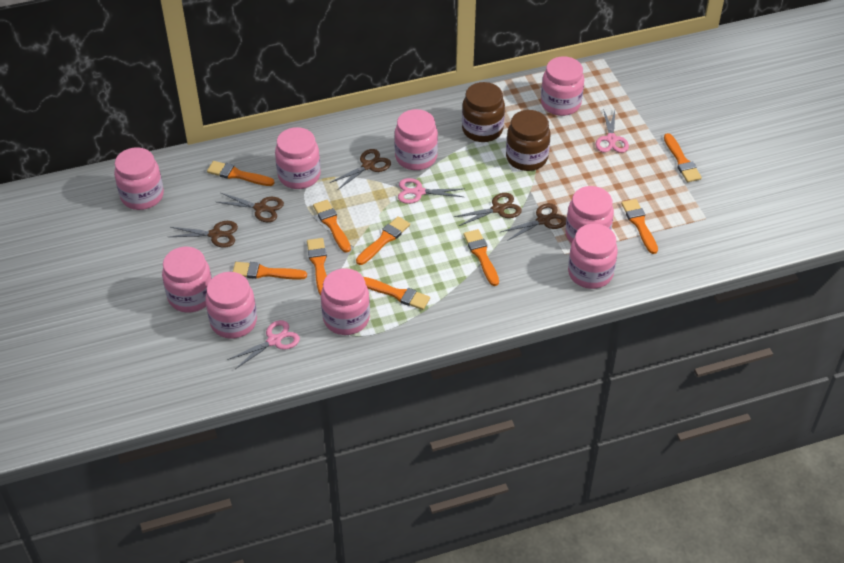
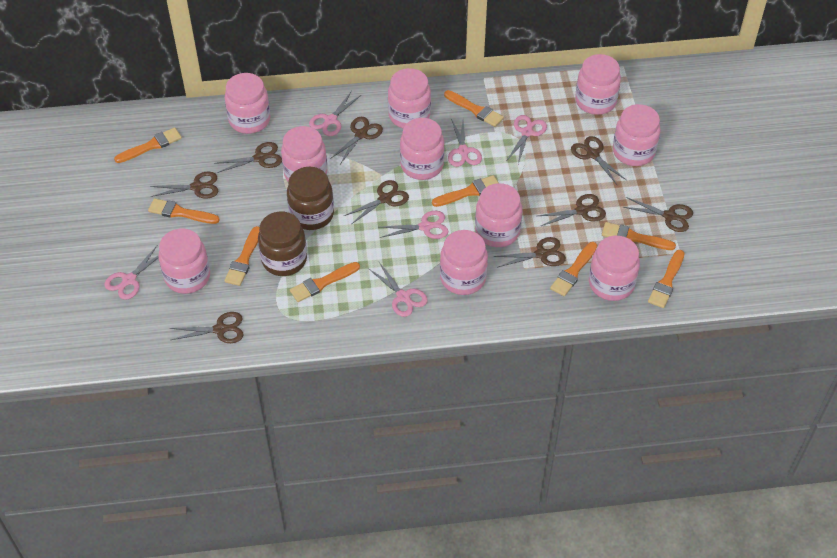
brown scissors: 5 -> 9
pink jar: 9 -> 10
pink scissors: 3 -> 6

